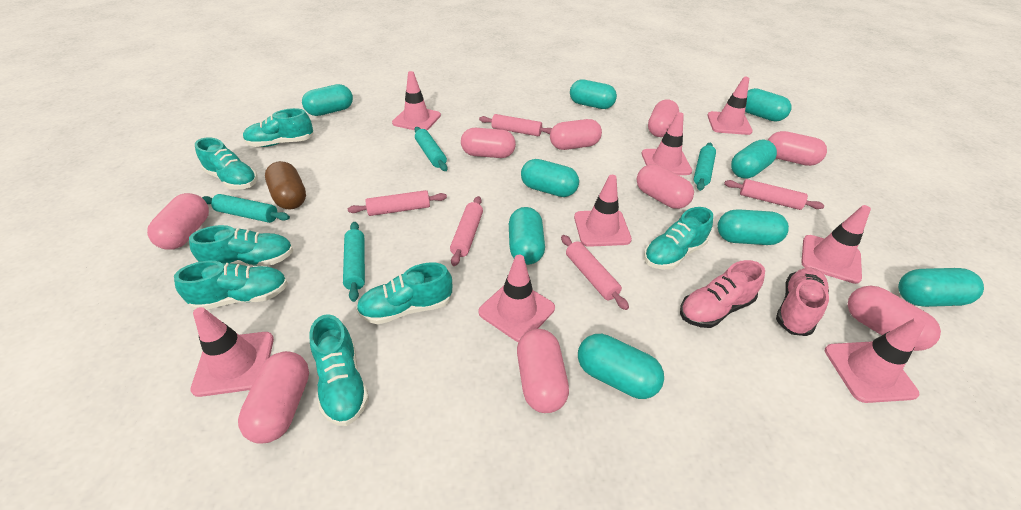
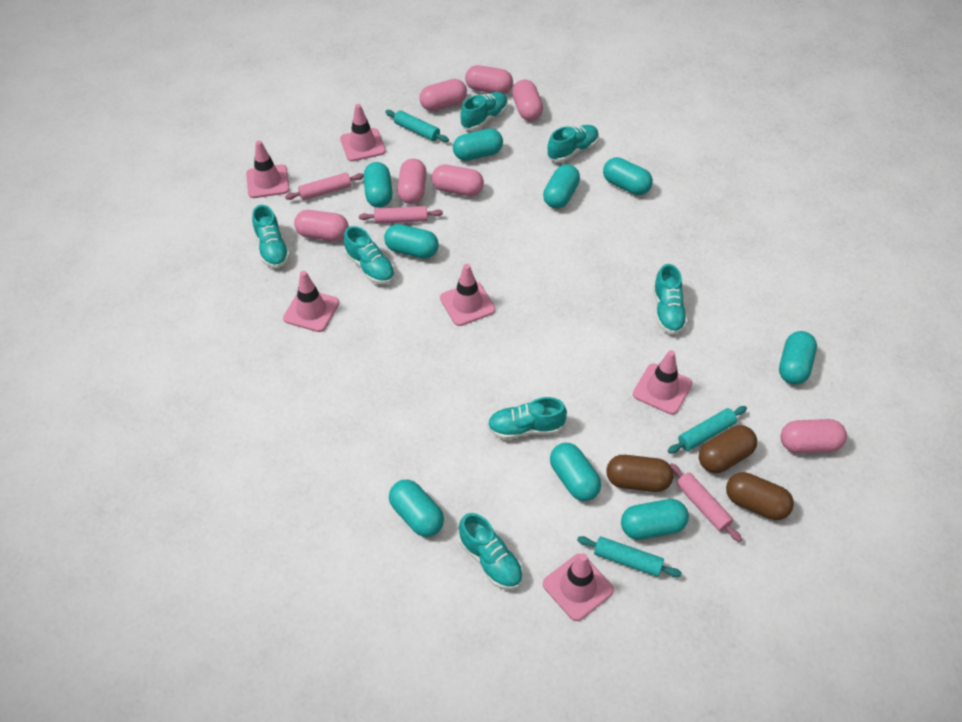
brown capsule: 1 -> 3
pink capsule: 9 -> 7
pink rolling pin: 5 -> 3
pink shoe: 2 -> 0
pink traffic cone: 8 -> 6
turquoise rolling pin: 4 -> 3

